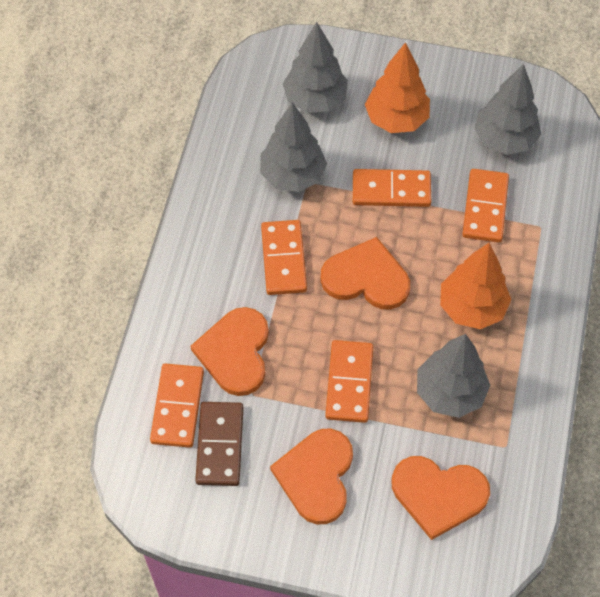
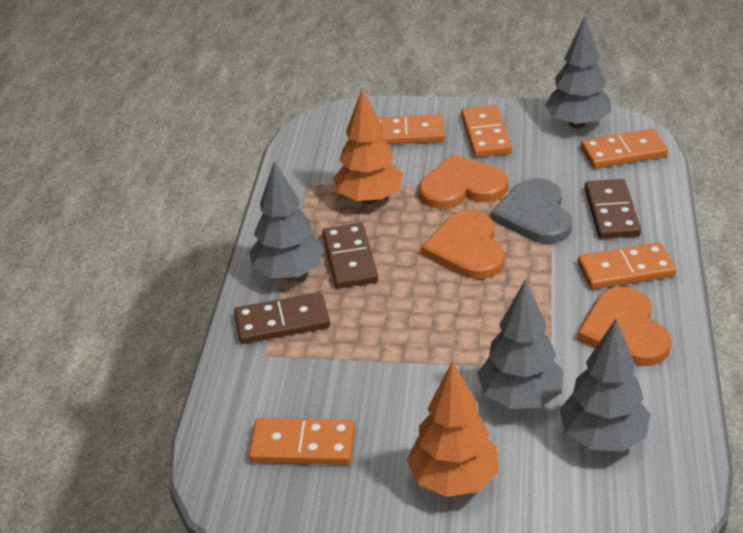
brown domino: 1 -> 3
grey heart: 0 -> 1
orange heart: 4 -> 3

